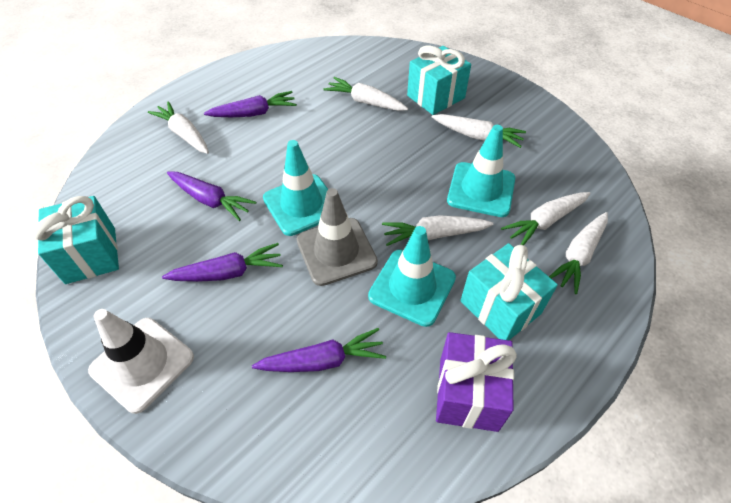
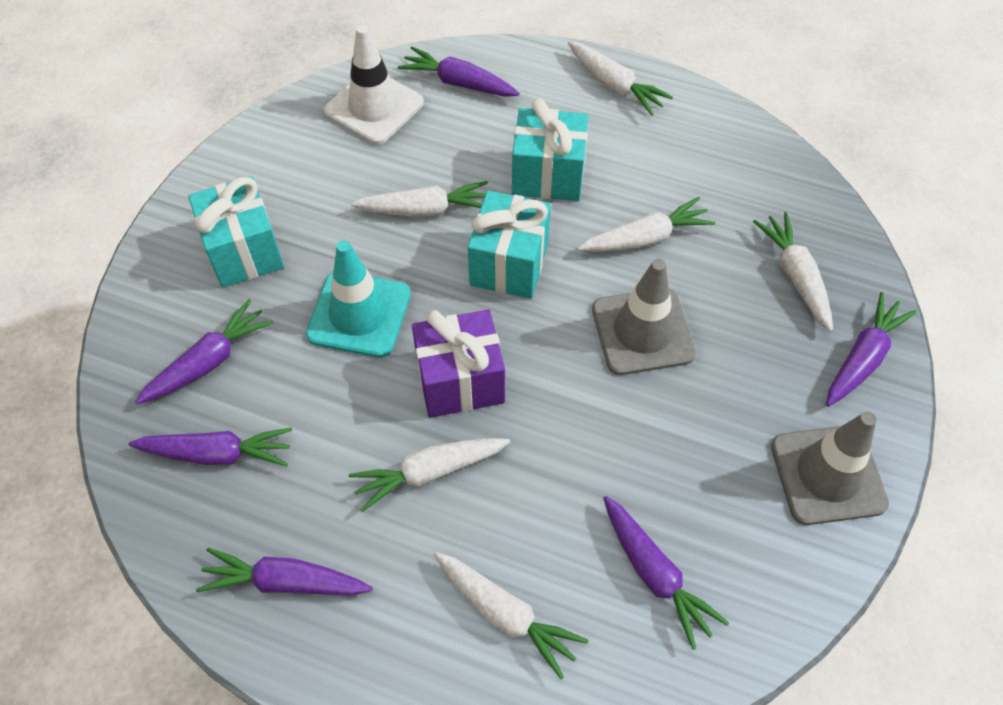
grey traffic cone: 1 -> 2
purple carrot: 4 -> 6
turquoise traffic cone: 3 -> 1

